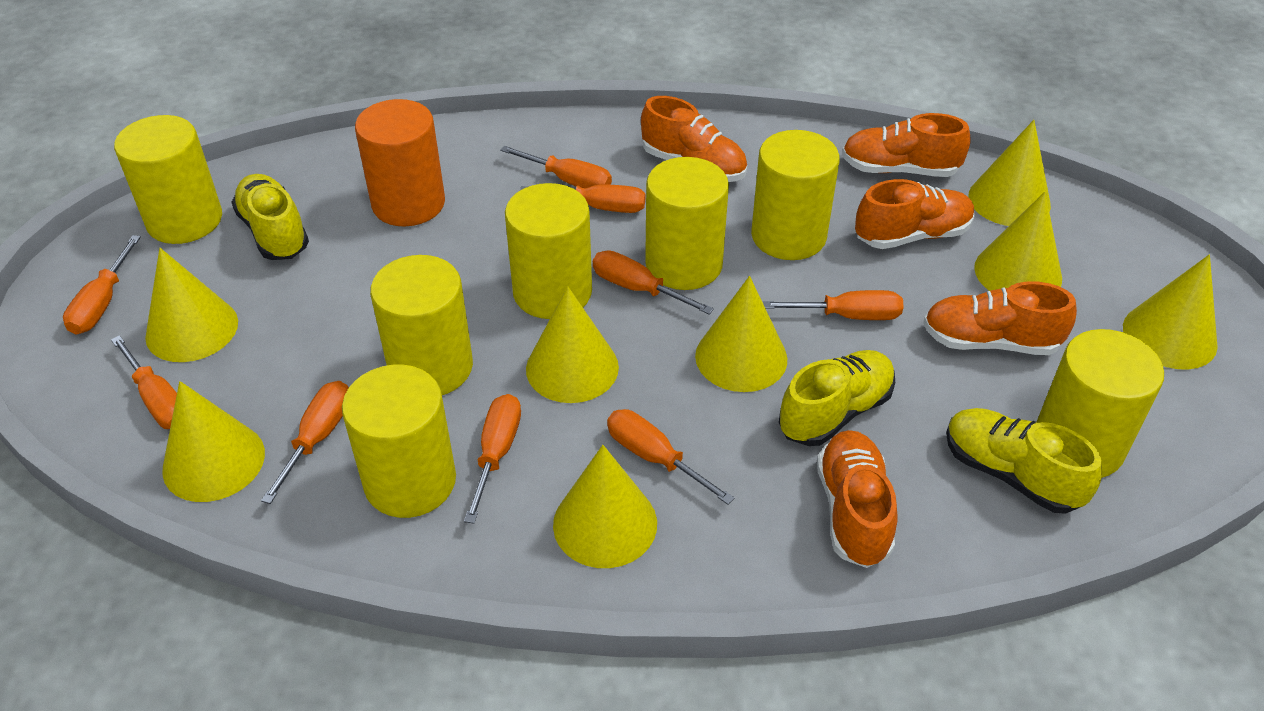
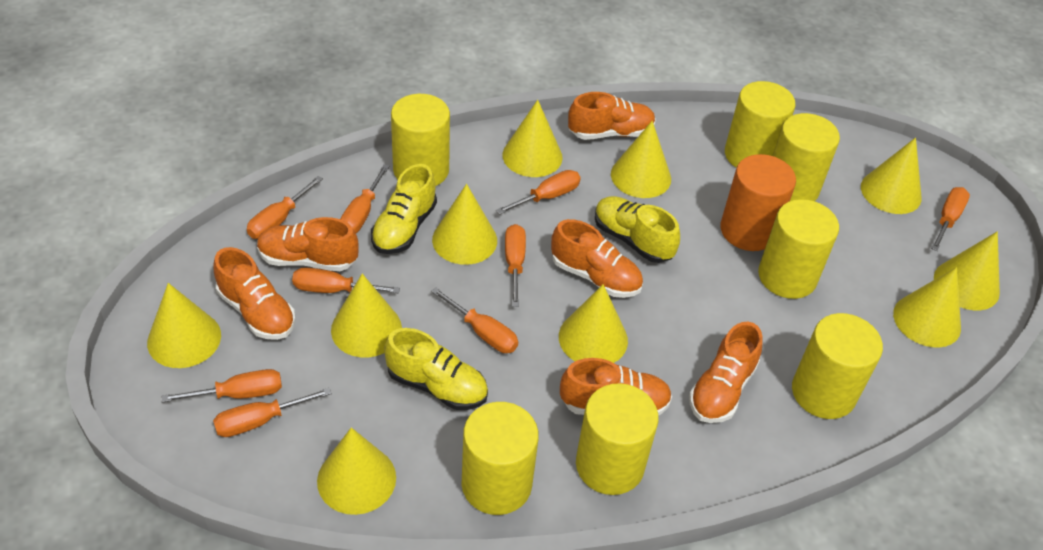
orange shoe: 5 -> 6
yellow cone: 8 -> 10

